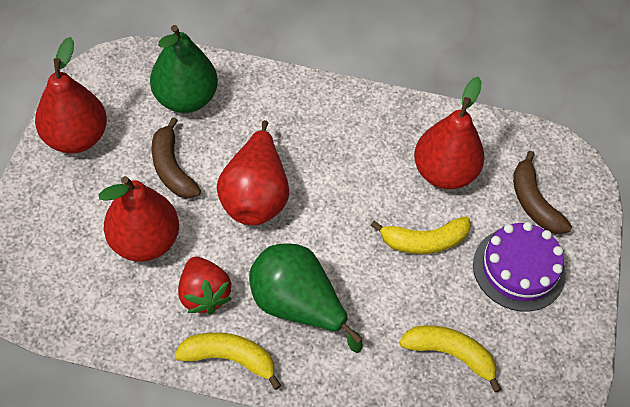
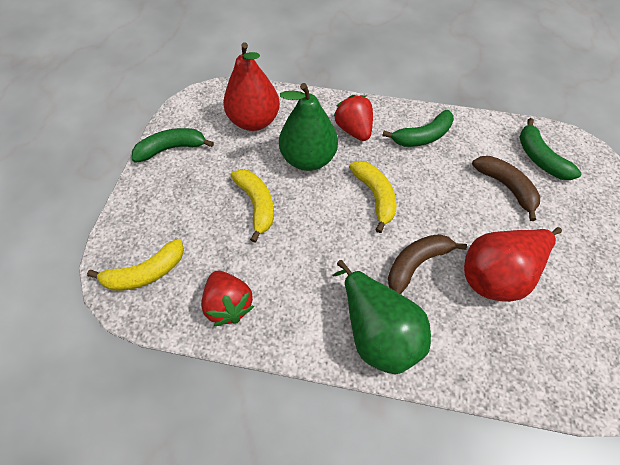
green banana: 0 -> 3
purple cake: 1 -> 0
red pear: 4 -> 2
red strawberry: 1 -> 2

